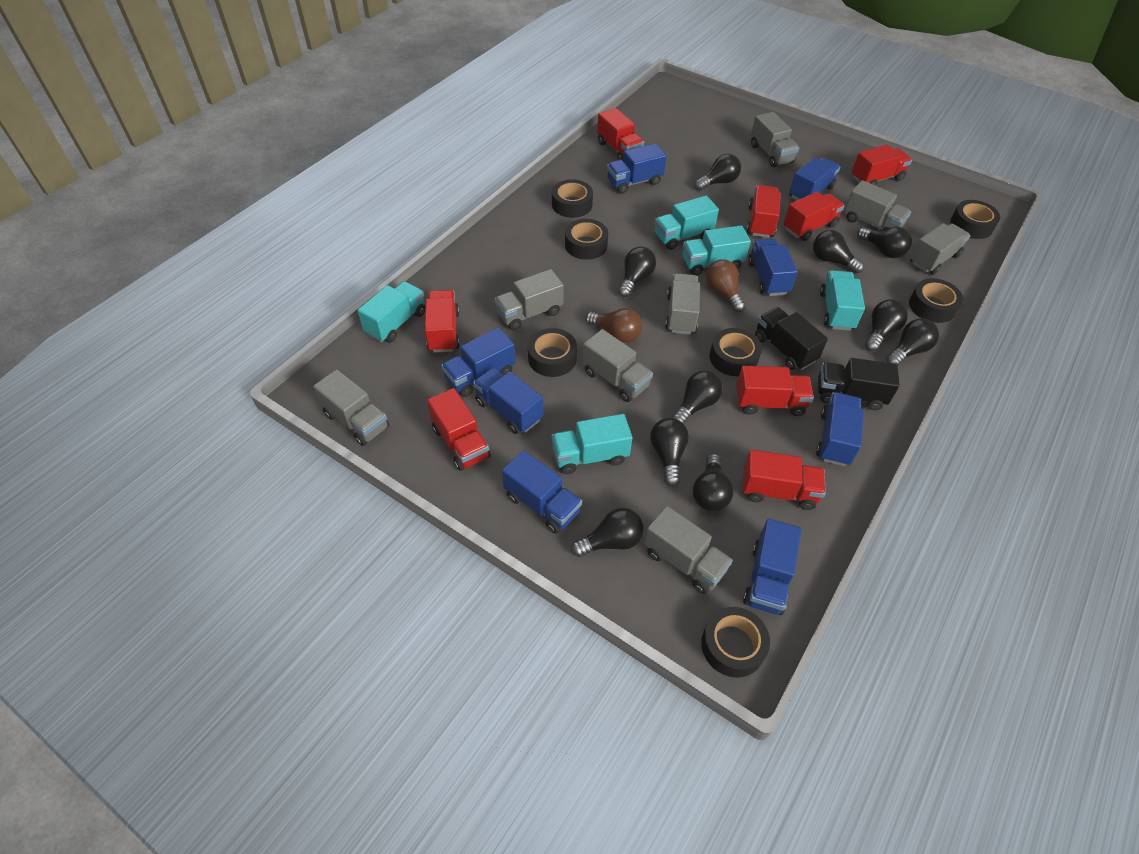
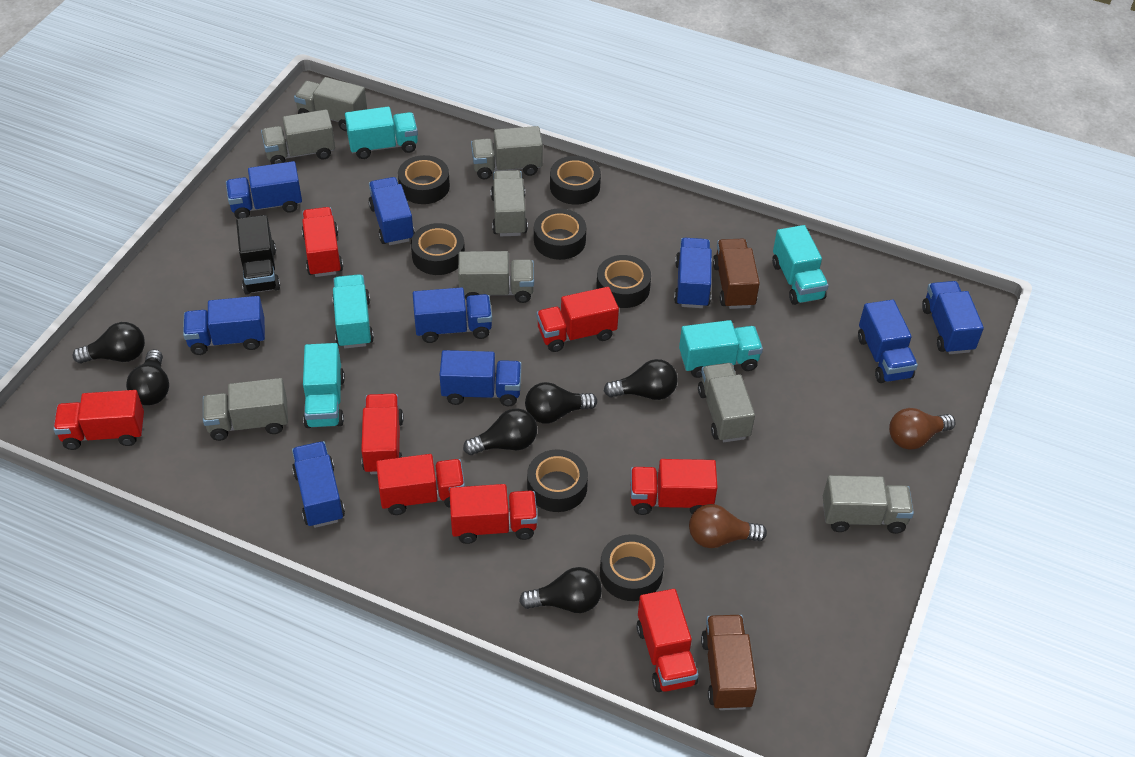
black light bulb: 10 -> 6
black truck: 2 -> 1
blue truck: 8 -> 9
brown truck: 0 -> 2

